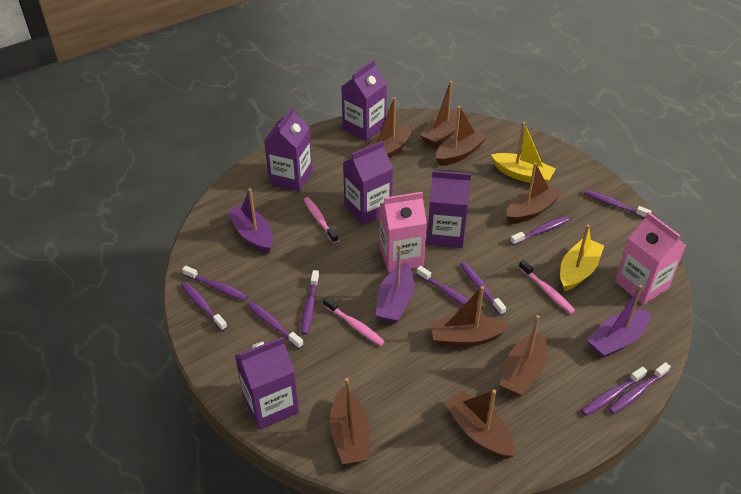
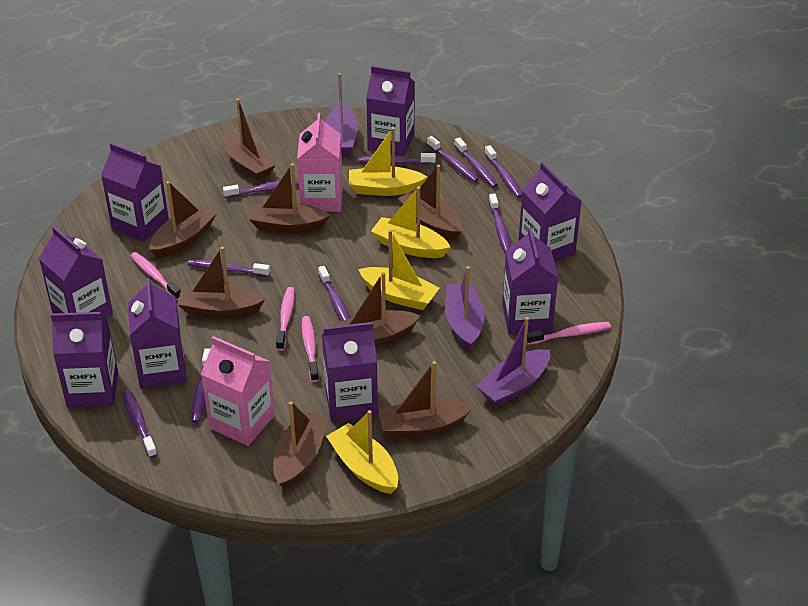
pink toothbrush: 3 -> 4
purple carton: 5 -> 8
yellow boat: 2 -> 4

